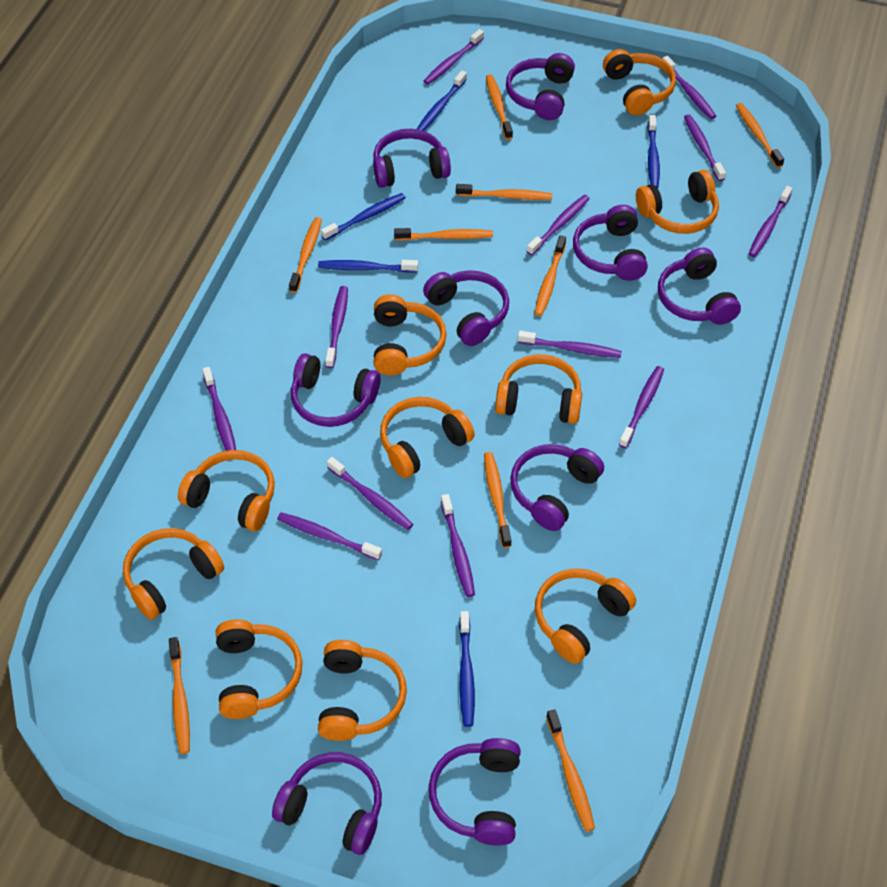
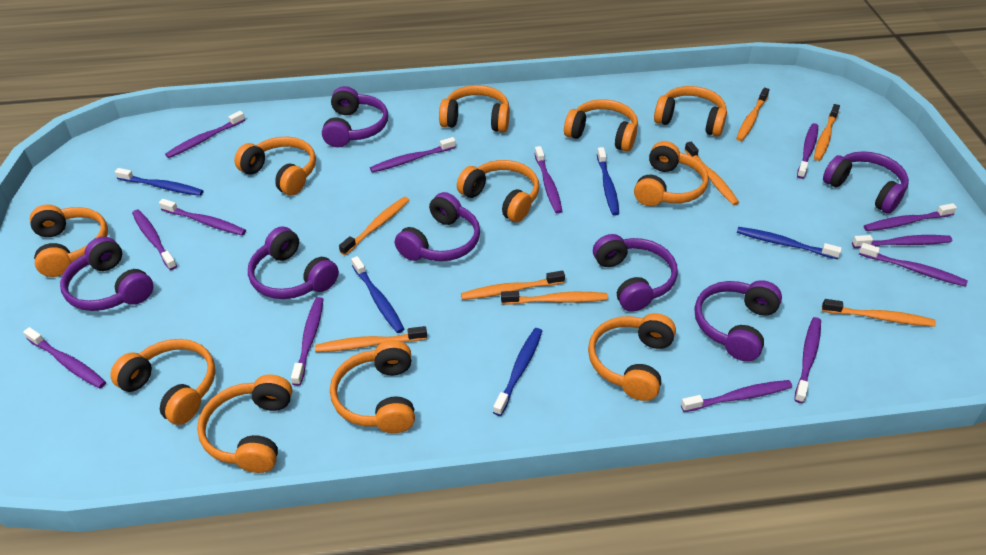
orange headphones: 10 -> 11
orange toothbrush: 9 -> 8
purple headphones: 9 -> 7
purple toothbrush: 12 -> 13

